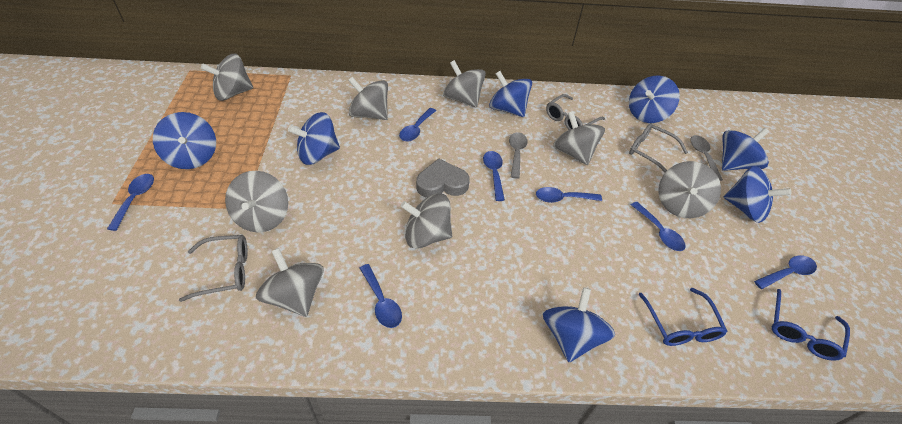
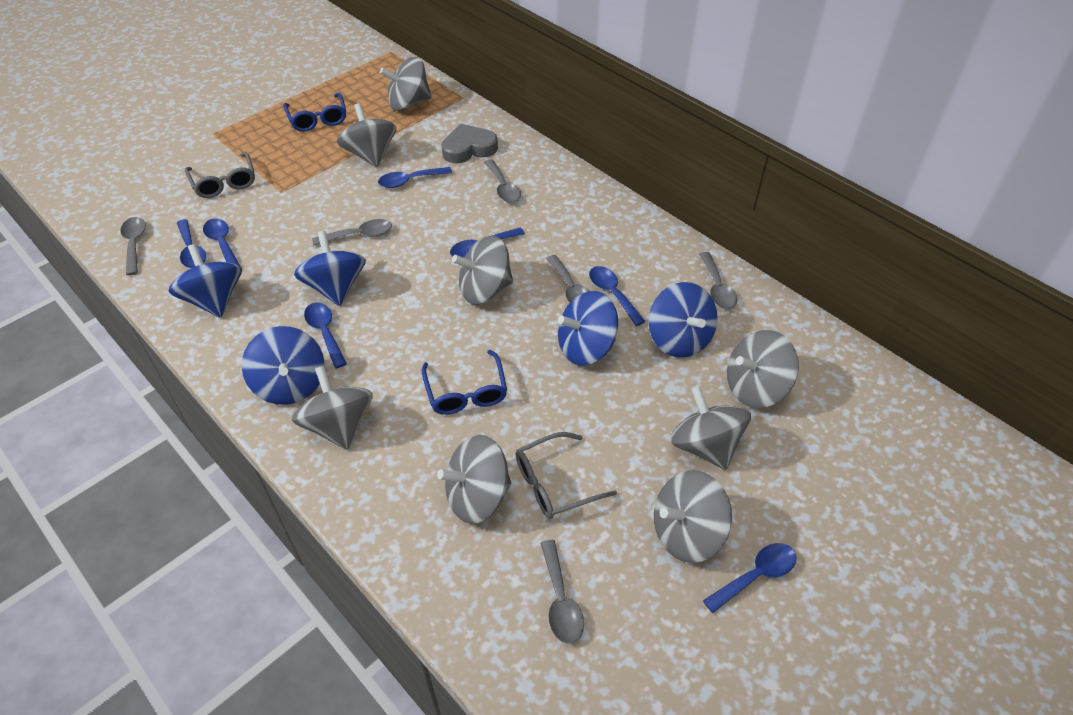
blue spinning top: 7 -> 5
grey glasses: 3 -> 2
grey spoon: 2 -> 6

